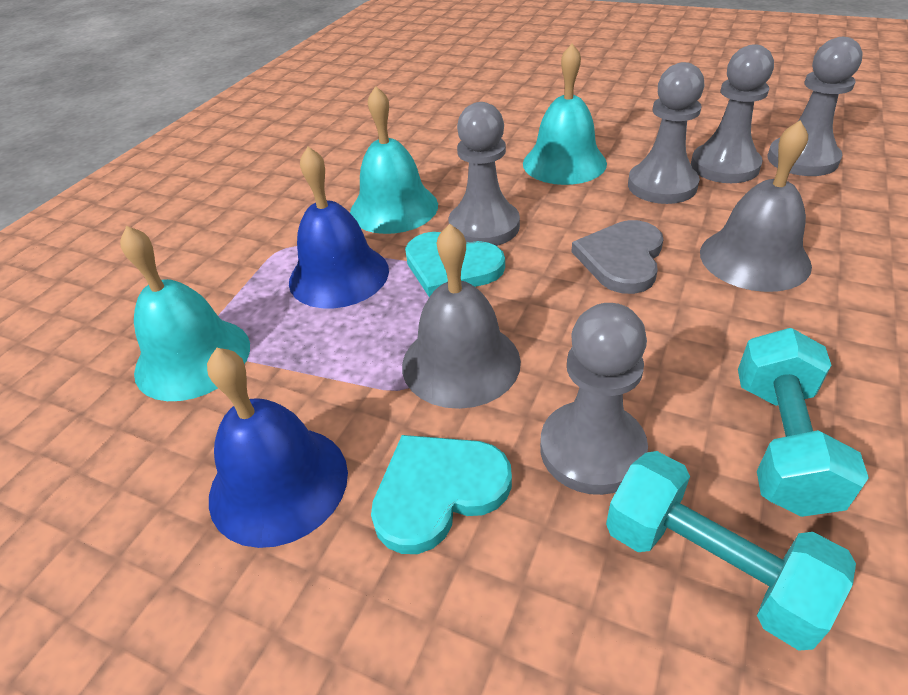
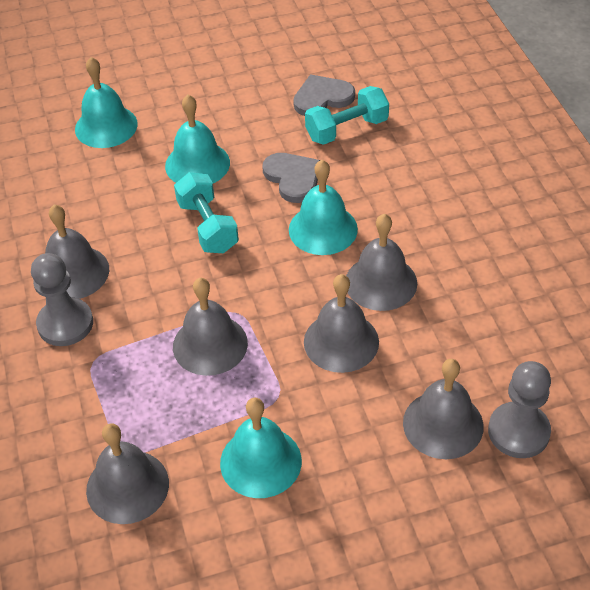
blue bell: 2 -> 0
grey bell: 2 -> 6
grey heart: 1 -> 2
grey pawn: 5 -> 2
turquoise bell: 3 -> 4
turquoise heart: 2 -> 0

